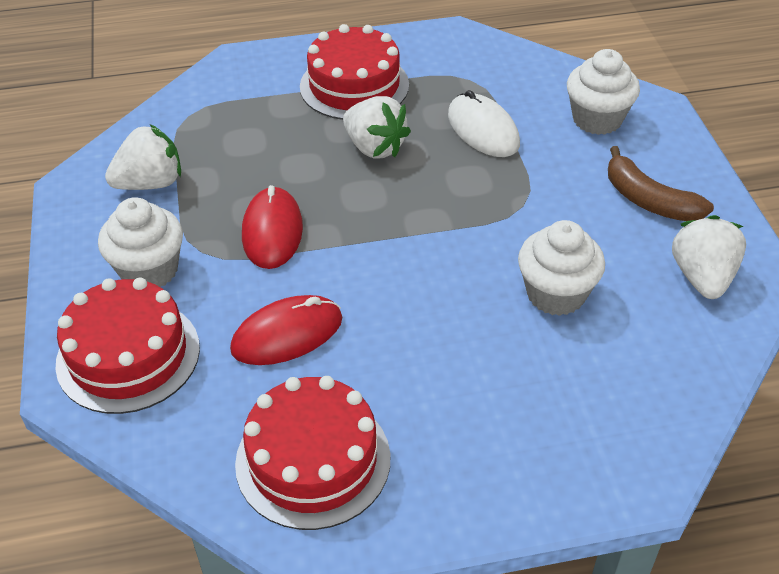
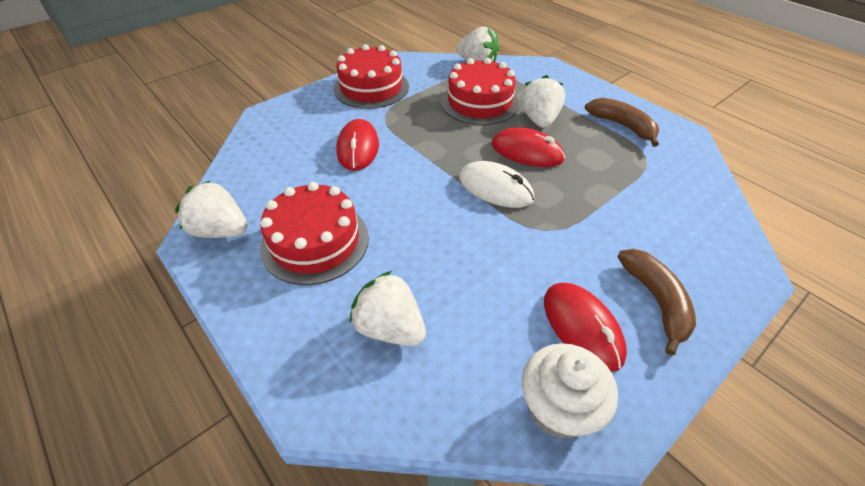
brown banana: 1 -> 2
red mouse: 2 -> 3
white cupcake: 3 -> 1
white strawberry: 3 -> 4

